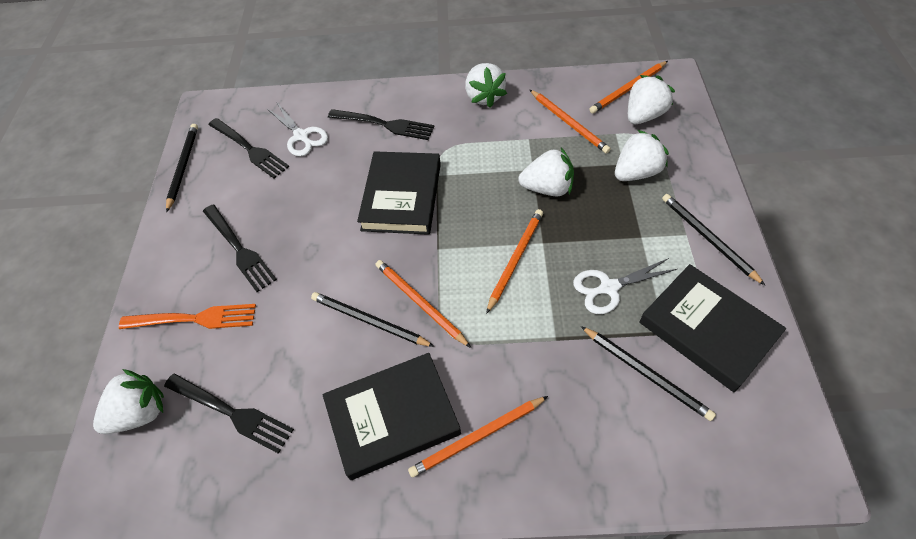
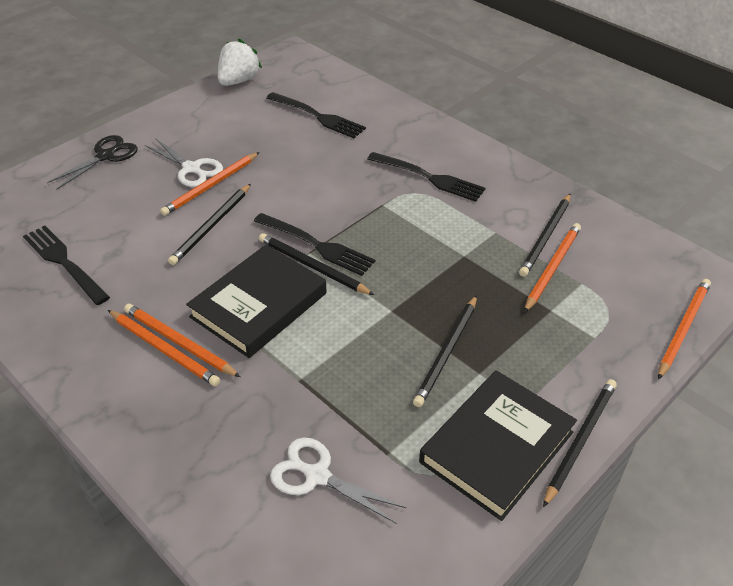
black book: 3 -> 2
black pencil: 4 -> 5
black scissors: 0 -> 1
orange fork: 1 -> 0
white strawberry: 5 -> 1

